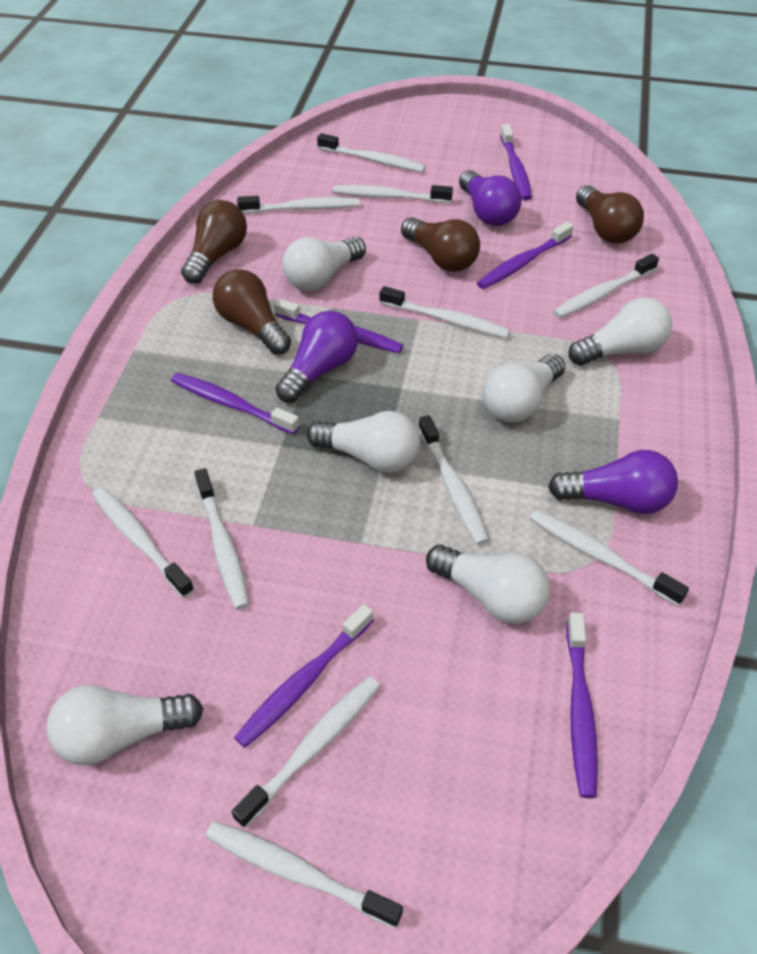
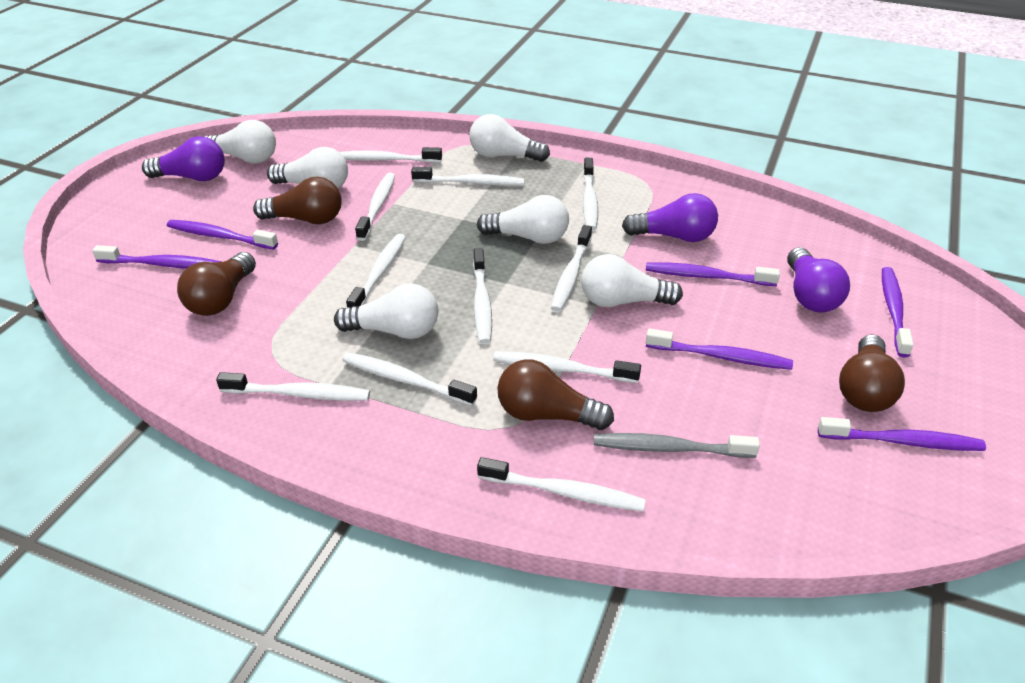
grey toothbrush: 0 -> 1

